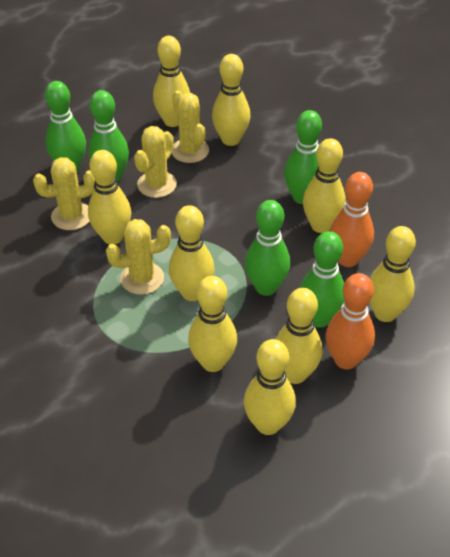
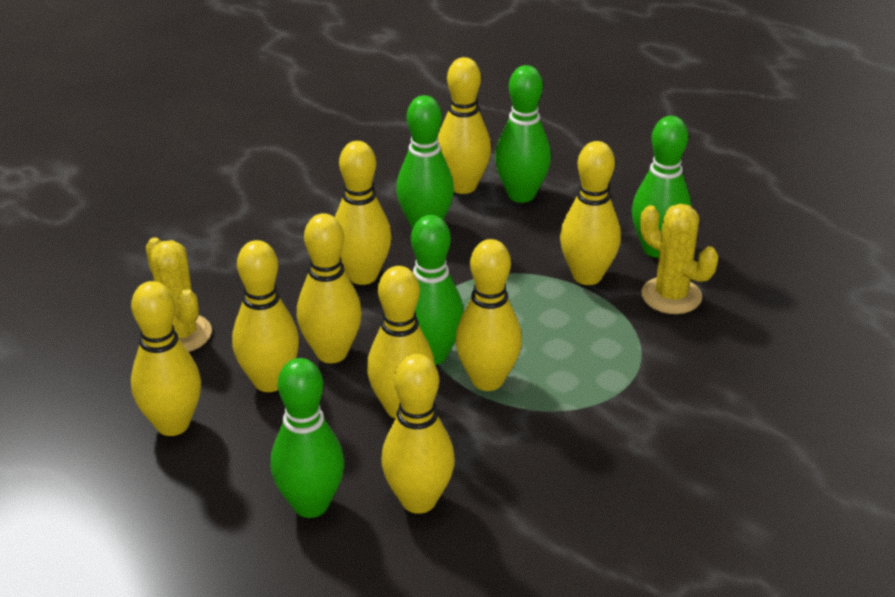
orange bowling pin: 2 -> 0
yellow cactus: 4 -> 2

